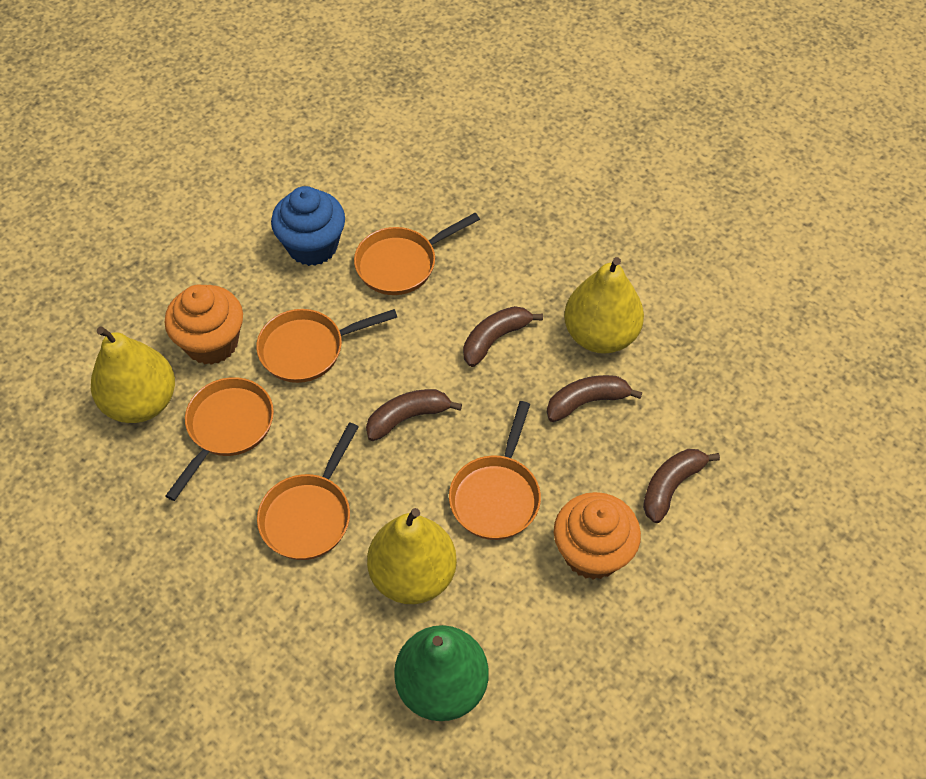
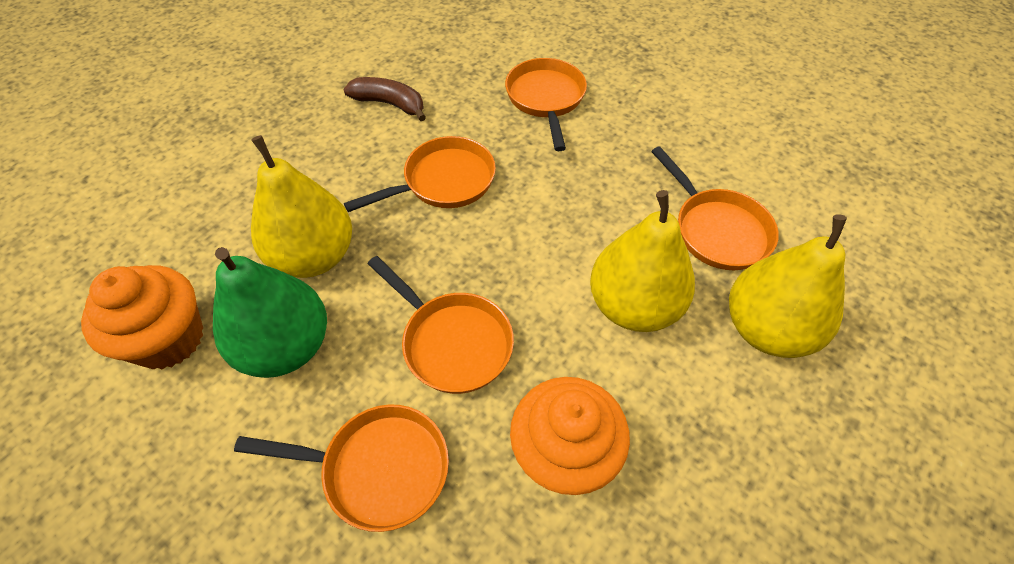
blue cupcake: 1 -> 0
brown banana: 4 -> 1

